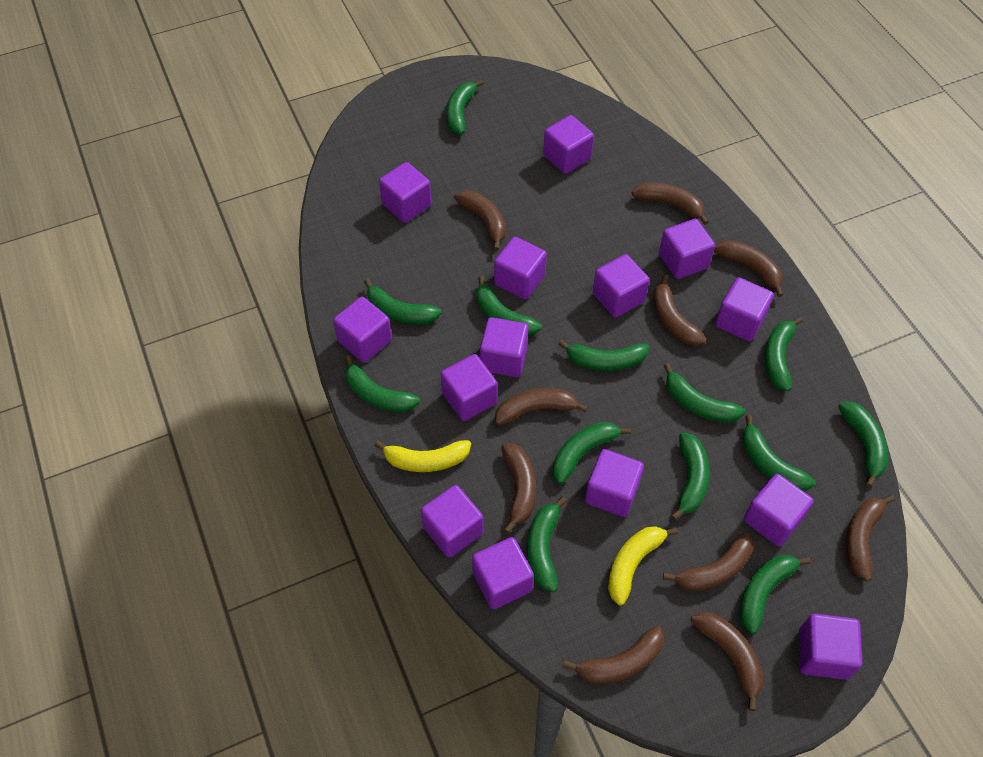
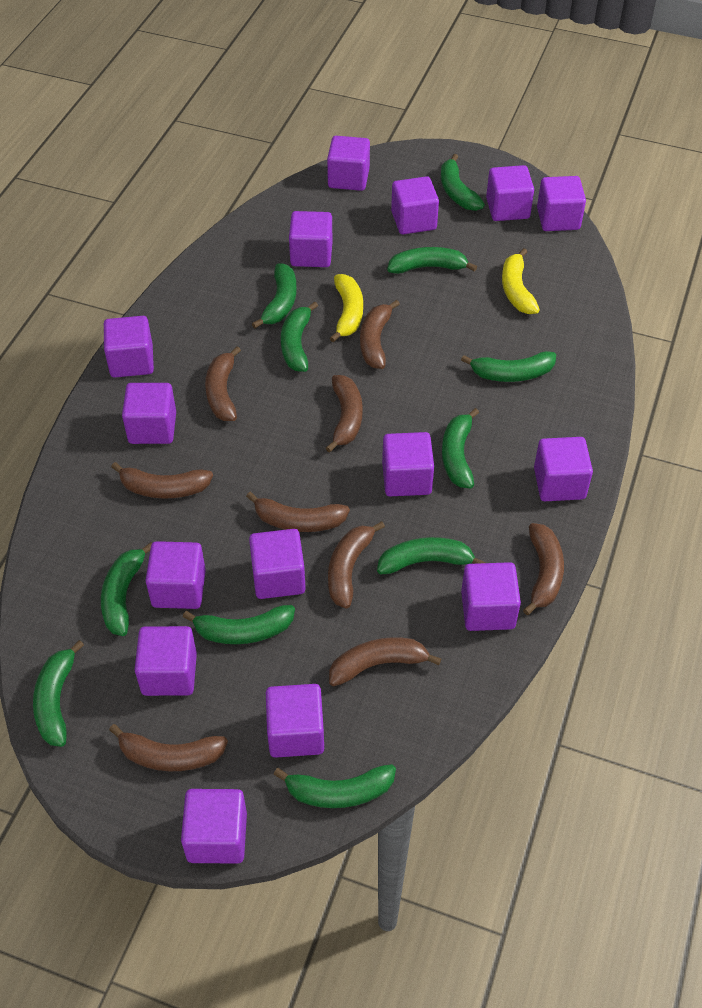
brown banana: 10 -> 9
green banana: 13 -> 11
purple cube: 14 -> 15

